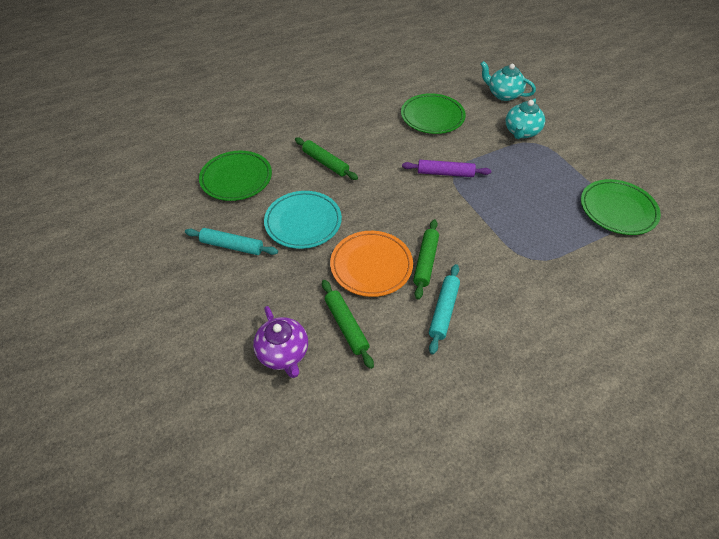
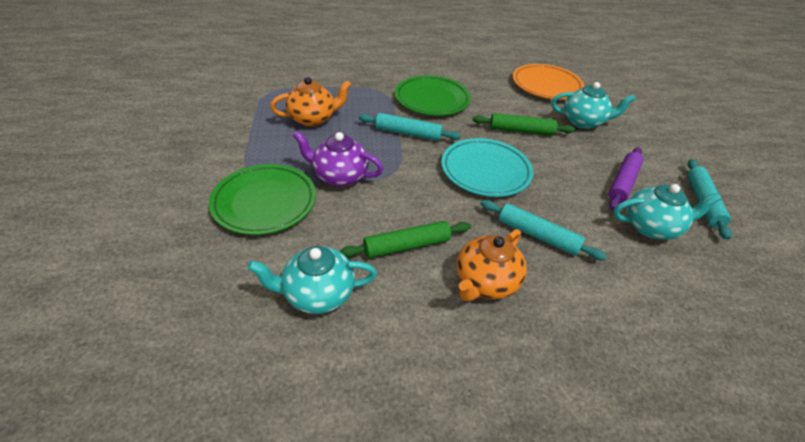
green plate: 3 -> 2
green rolling pin: 3 -> 2
orange teapot: 0 -> 2
turquoise rolling pin: 2 -> 3
turquoise teapot: 2 -> 3

